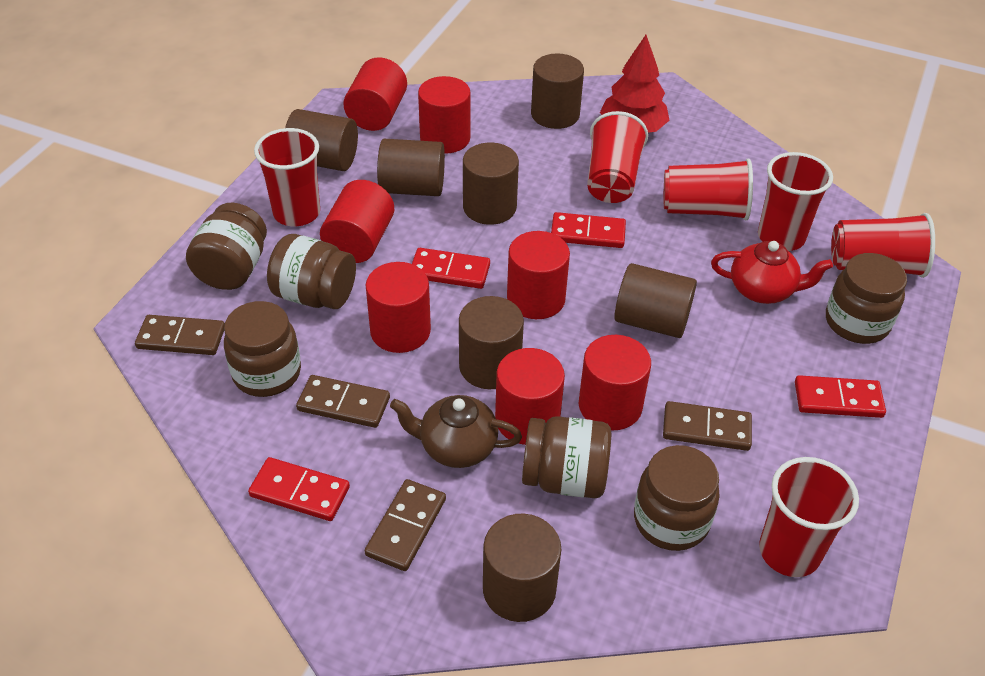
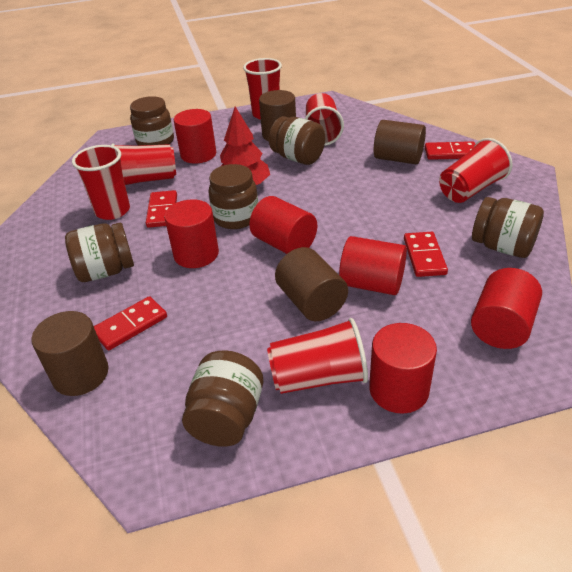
brown cylinder: 7 -> 4
brown domino: 4 -> 0
brown teapot: 1 -> 0
red cylinder: 7 -> 6
red teapot: 1 -> 0

